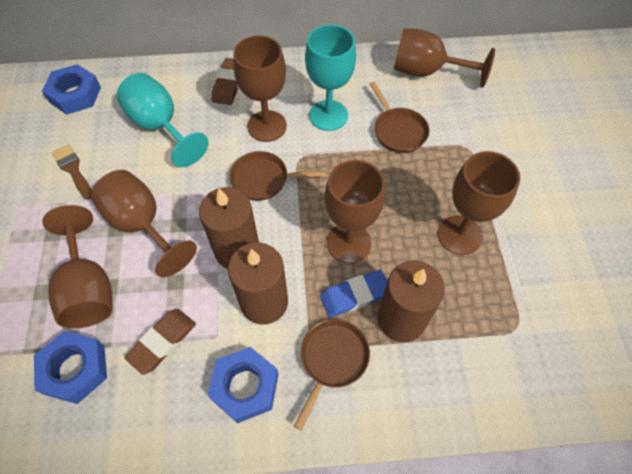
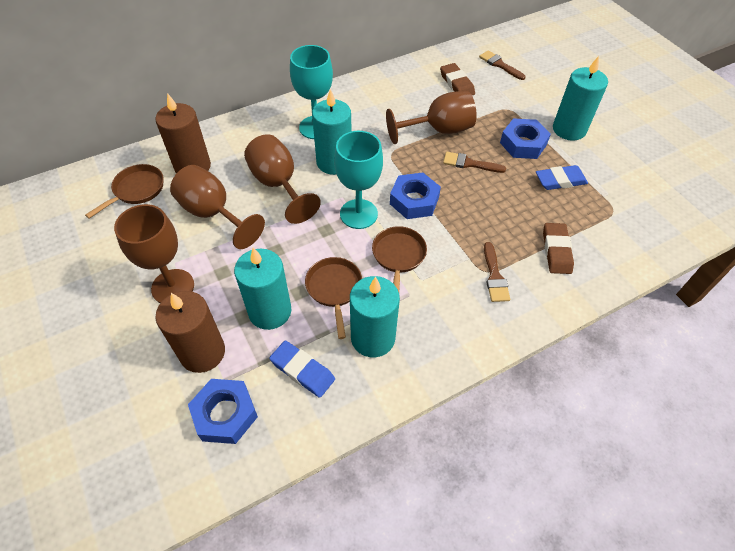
blue eraser: 1 -> 2
brown brush: 1 -> 3
brown candle: 3 -> 2
brown goblet: 6 -> 4
turquoise candle: 0 -> 4

